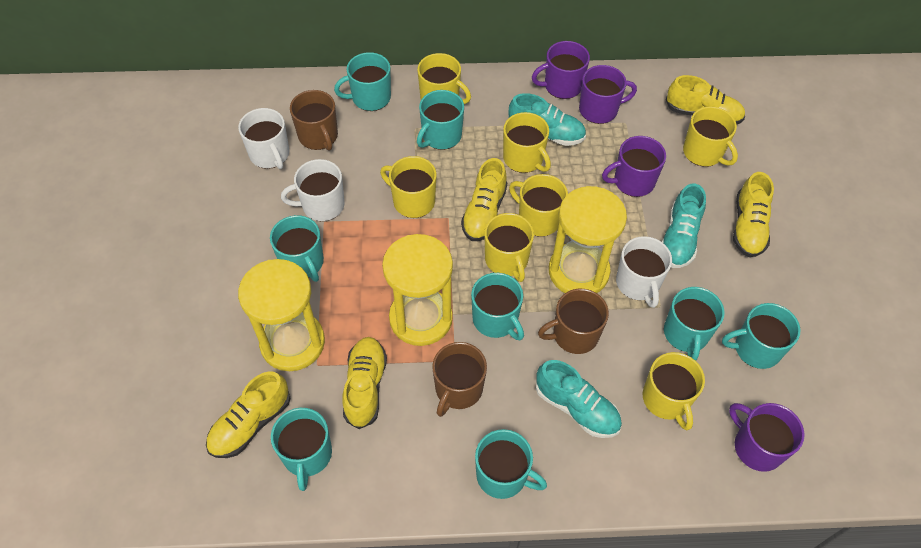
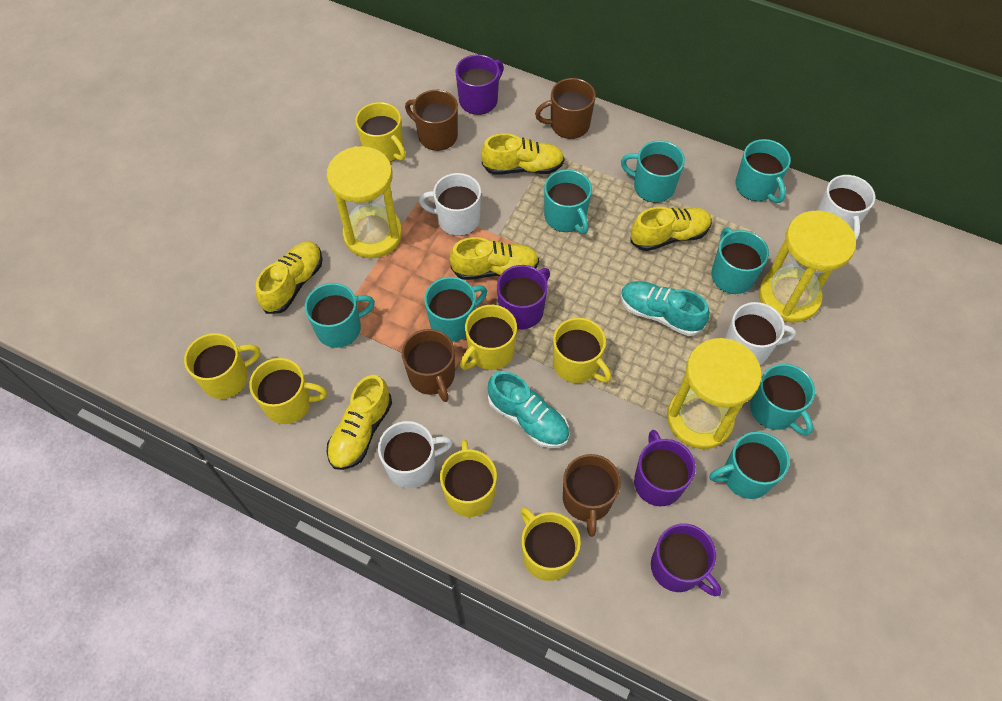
brown mug: 3 -> 4
turquoise shoe: 3 -> 2
white mug: 3 -> 4

